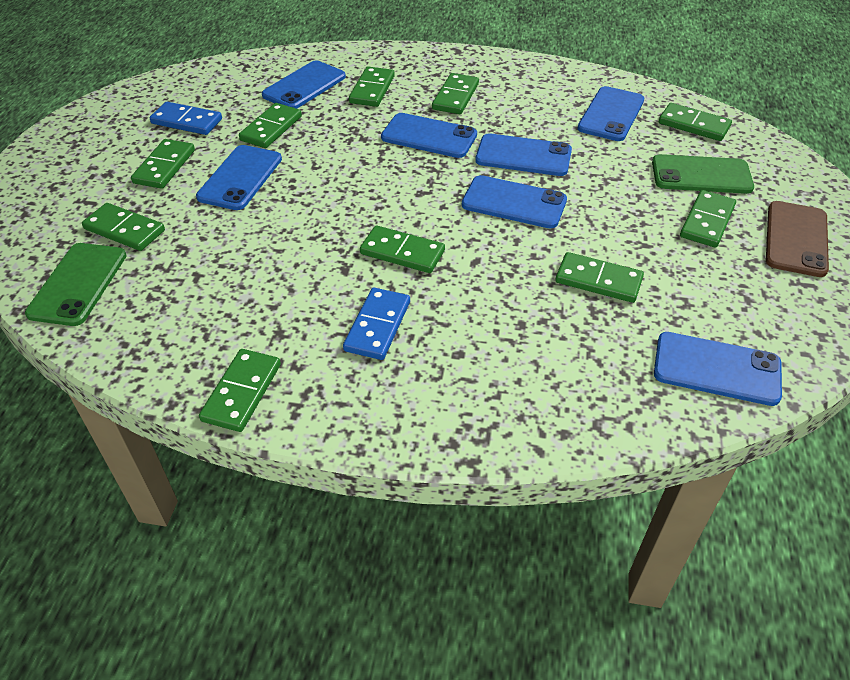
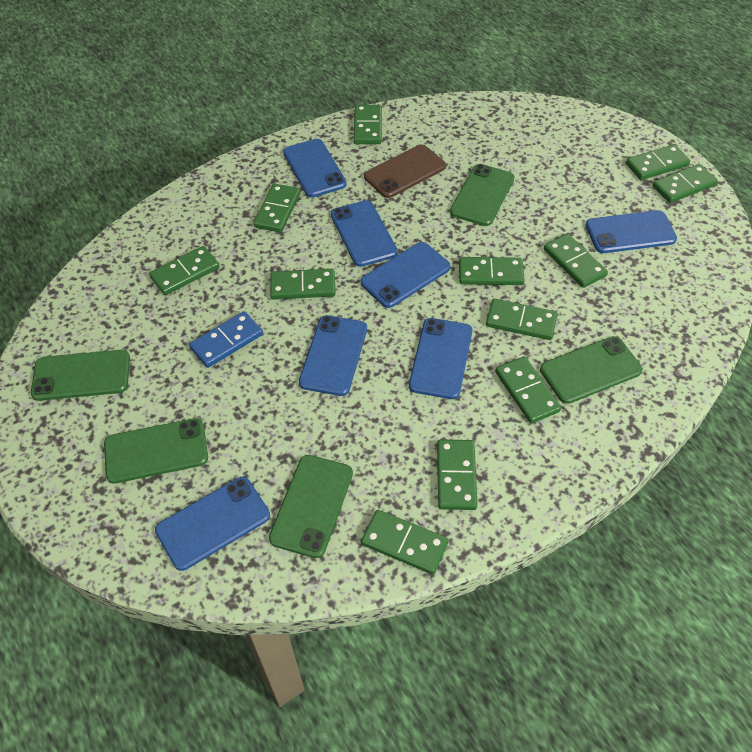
blue domino: 2 -> 1
green domino: 10 -> 12
green phone: 2 -> 5

